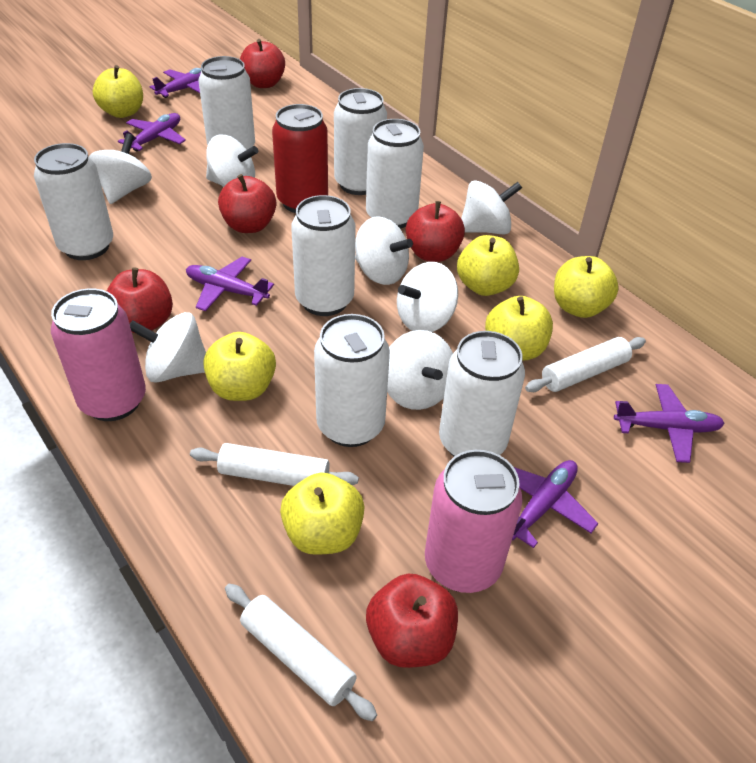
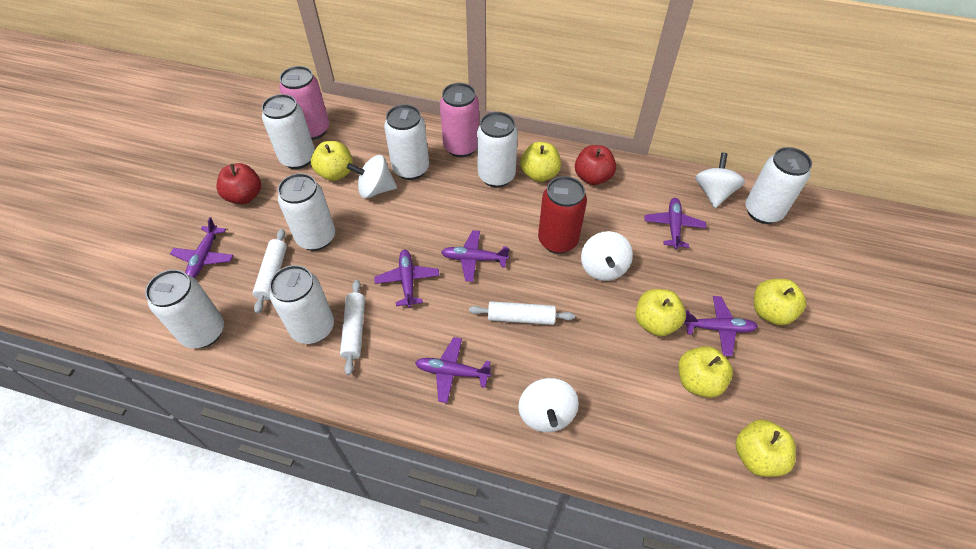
purple plane: 5 -> 6
red apple: 5 -> 2
white spinning top: 7 -> 4

